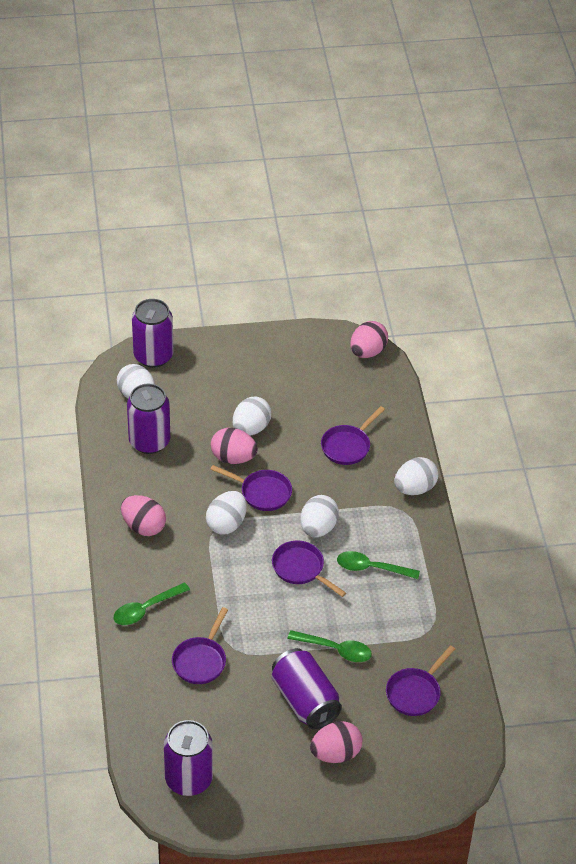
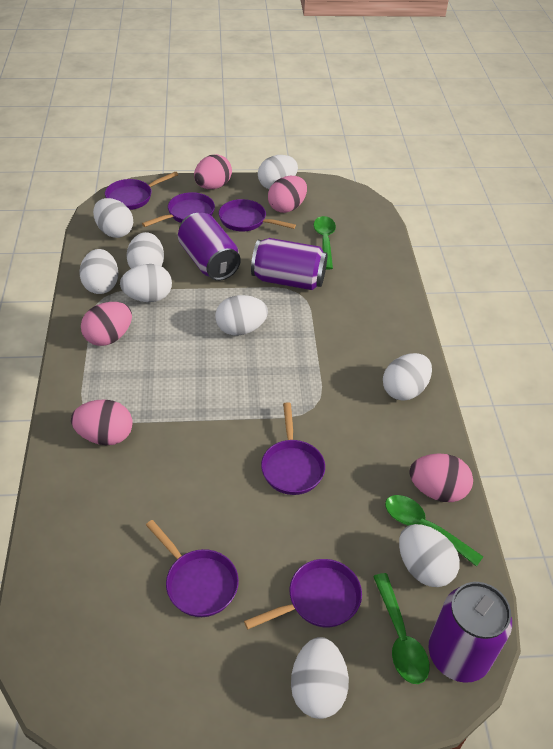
pink egg: 4 -> 5
purple can: 4 -> 3
purple pan: 5 -> 6
white egg: 5 -> 9

